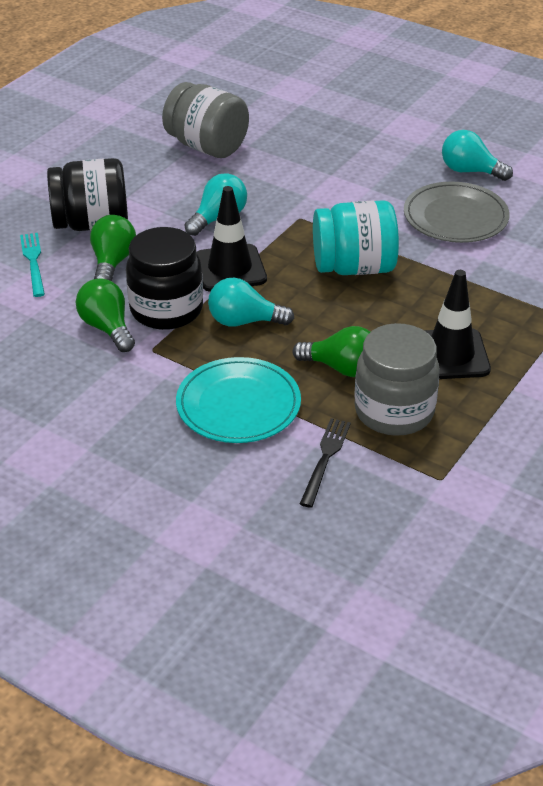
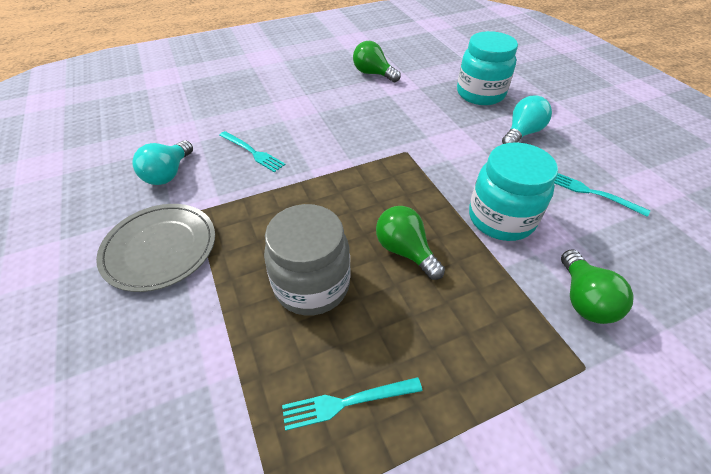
black fork: 1 -> 0
black jar: 2 -> 0
black traffic cone: 2 -> 0
grey jar: 2 -> 1
turquoise fork: 1 -> 3
turquoise jar: 1 -> 2
turquoise light bulb: 3 -> 2
turquoise plate: 1 -> 0

